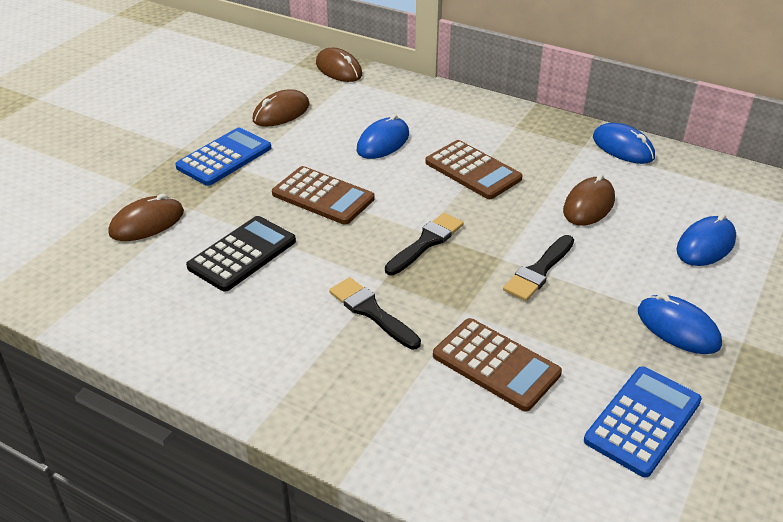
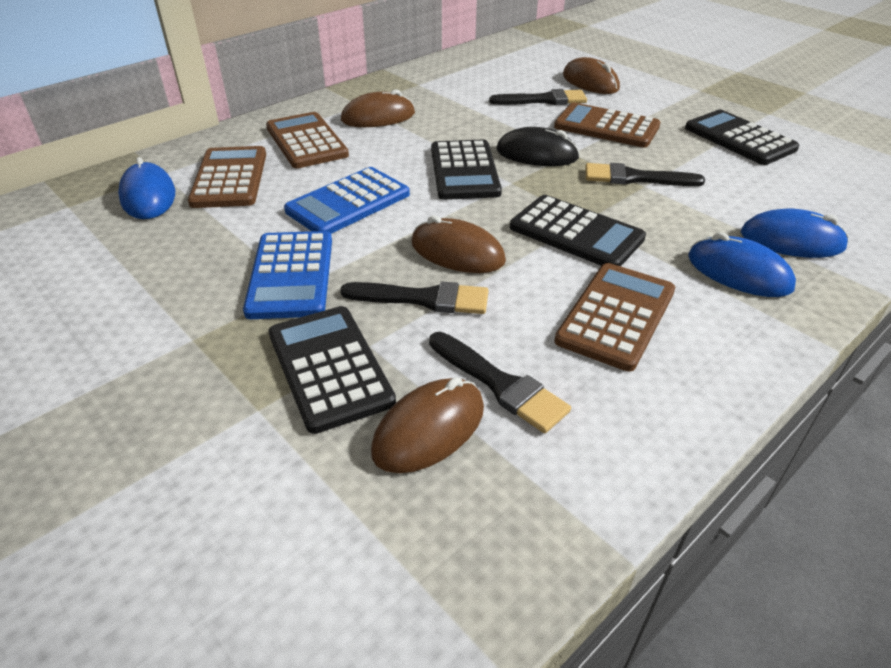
black brush: 3 -> 4
black calculator: 1 -> 4
black mouse: 0 -> 1
blue mouse: 4 -> 3
brown calculator: 3 -> 4

